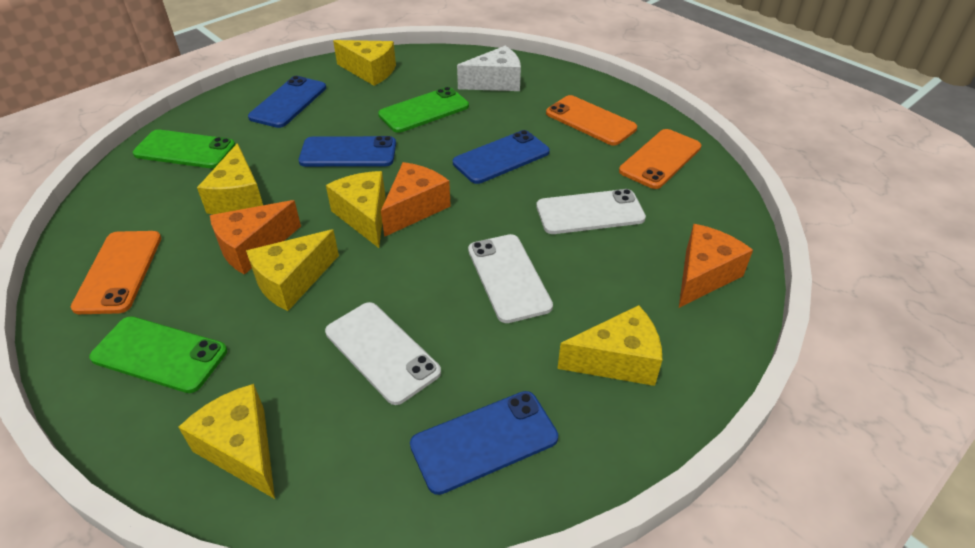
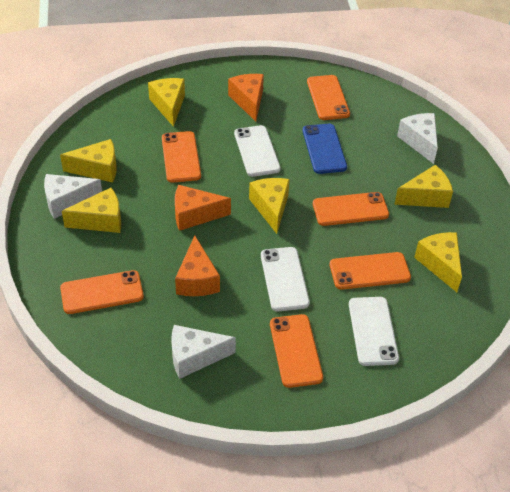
blue phone: 4 -> 1
green phone: 3 -> 0
orange phone: 3 -> 6
white cheese: 1 -> 3

